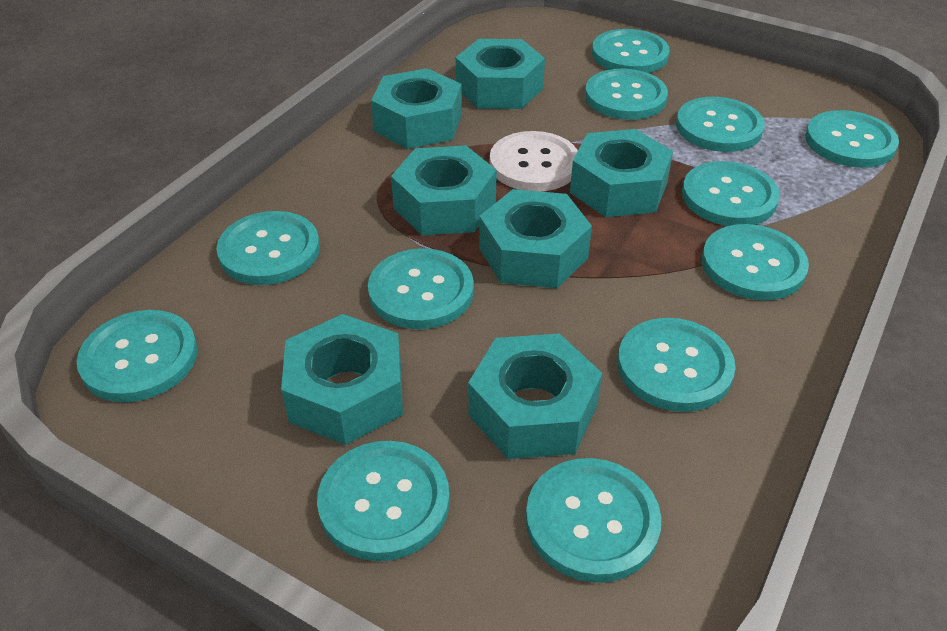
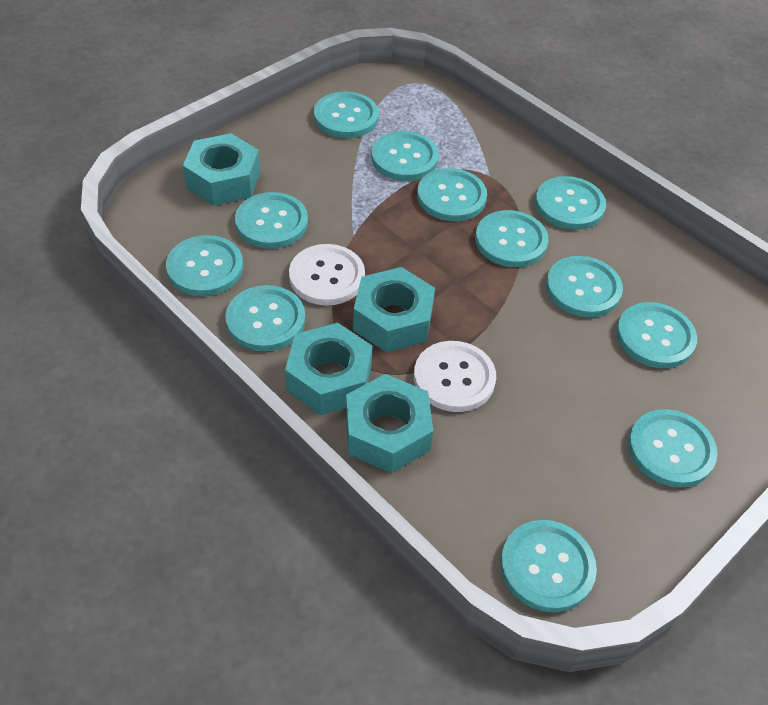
turquoise nut: 7 -> 4
white button: 1 -> 2

